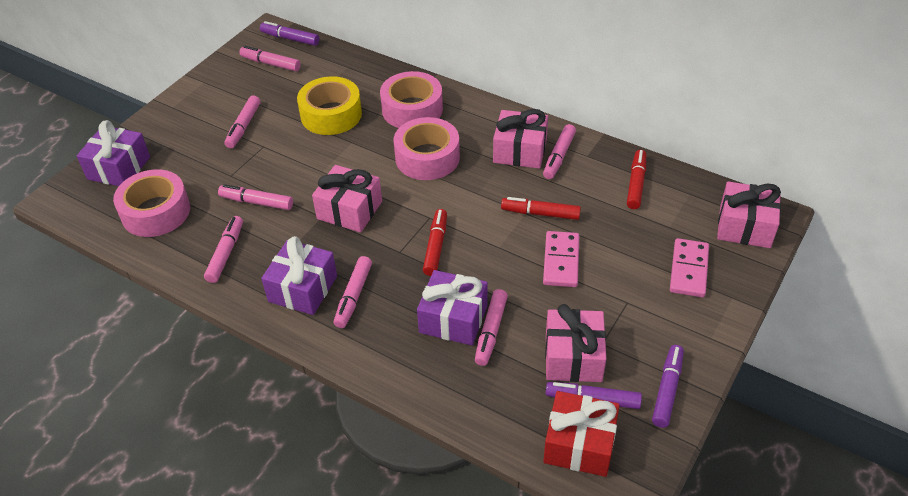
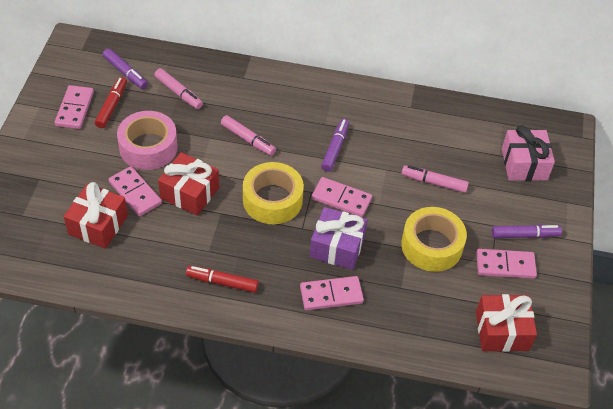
pink domino: 2 -> 5
pink gift: 4 -> 1
pink marker: 7 -> 3
pink tape: 3 -> 1
purple gift: 3 -> 1
red gift: 1 -> 3
red marker: 3 -> 2
yellow tape: 1 -> 2

